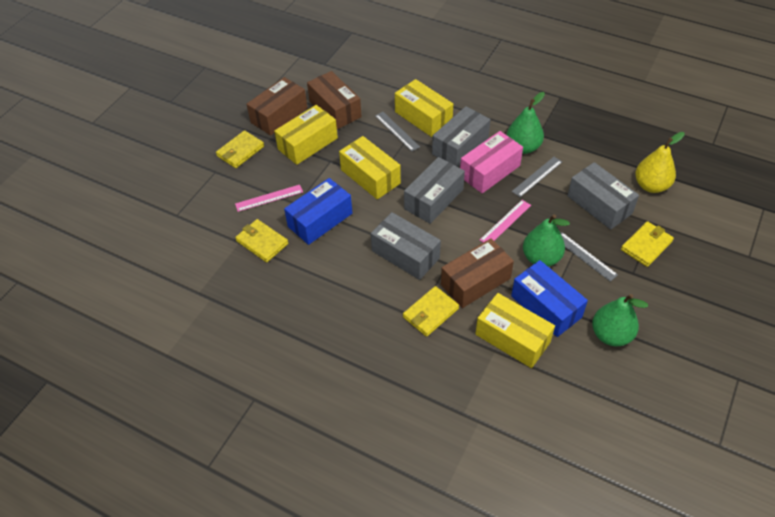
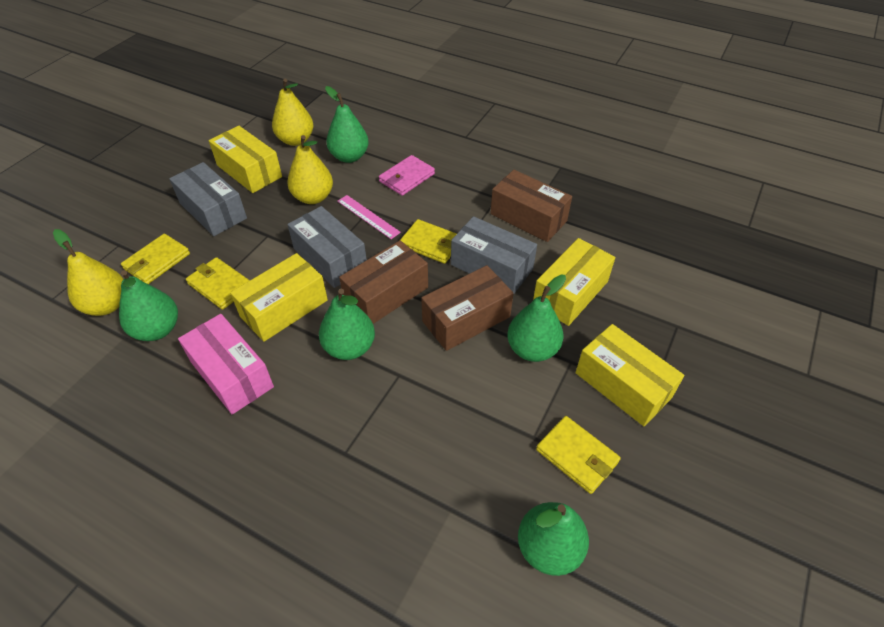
blue box: 2 -> 0
green pear: 3 -> 5
grey box: 4 -> 3
grey ruler: 3 -> 0
pink ruler: 2 -> 1
pink wallet: 0 -> 1
yellow pear: 1 -> 3

